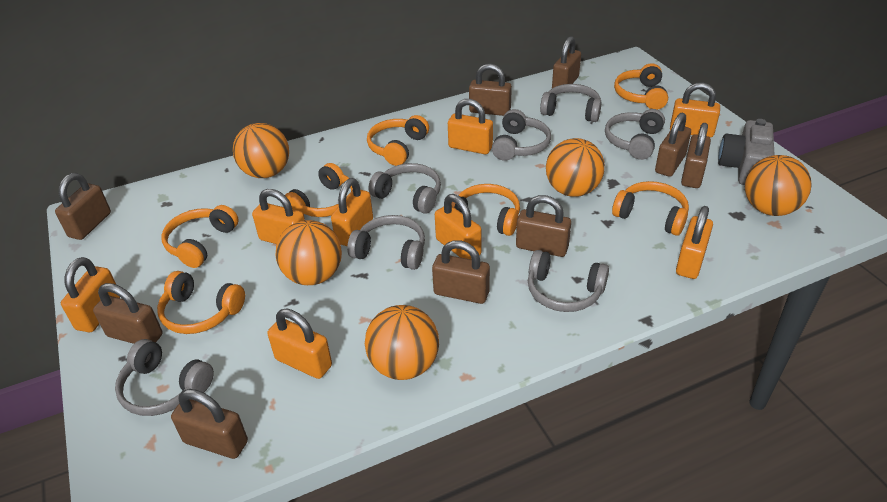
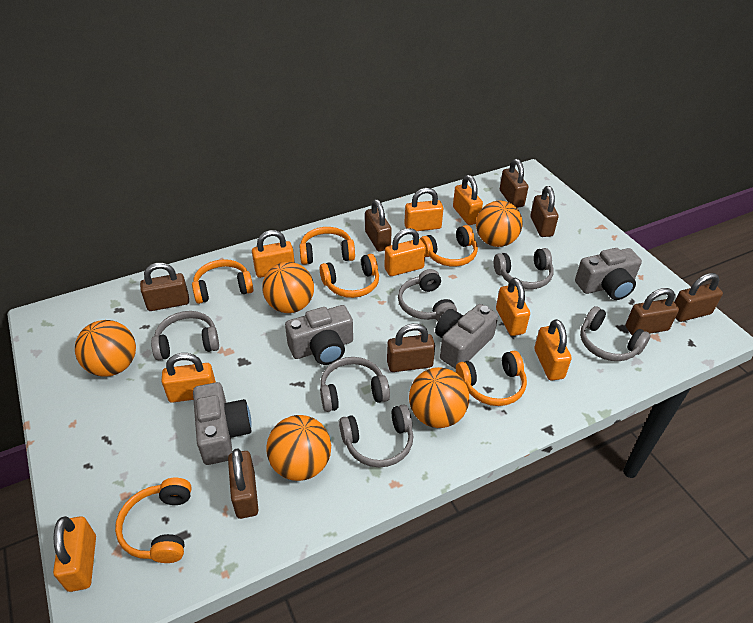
brown padlock: 9 -> 8
grey camera: 1 -> 4
grey headphones: 7 -> 6
orange headphones: 7 -> 6

